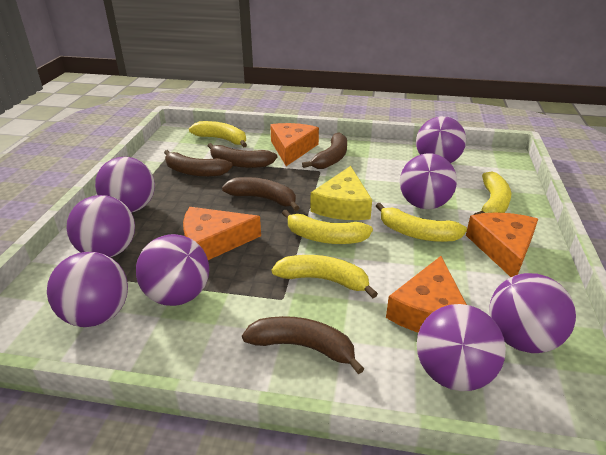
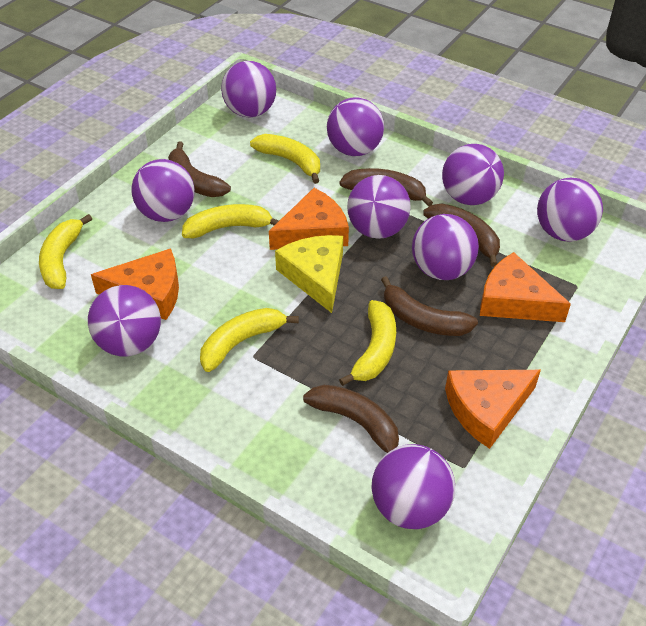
purple ball: 8 -> 9

